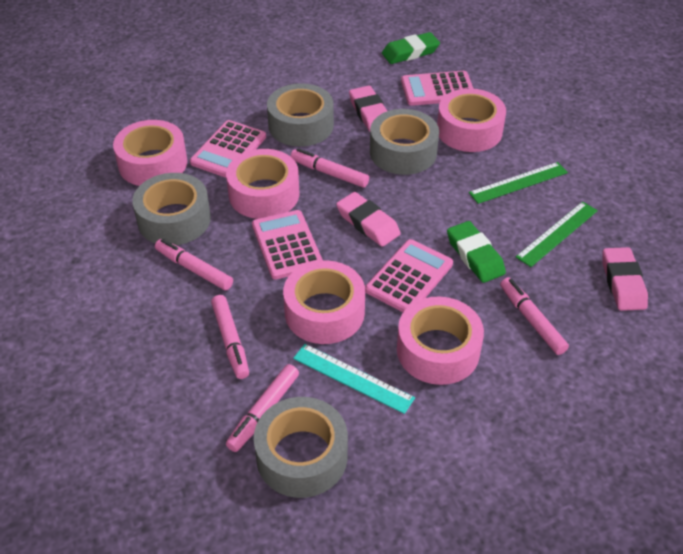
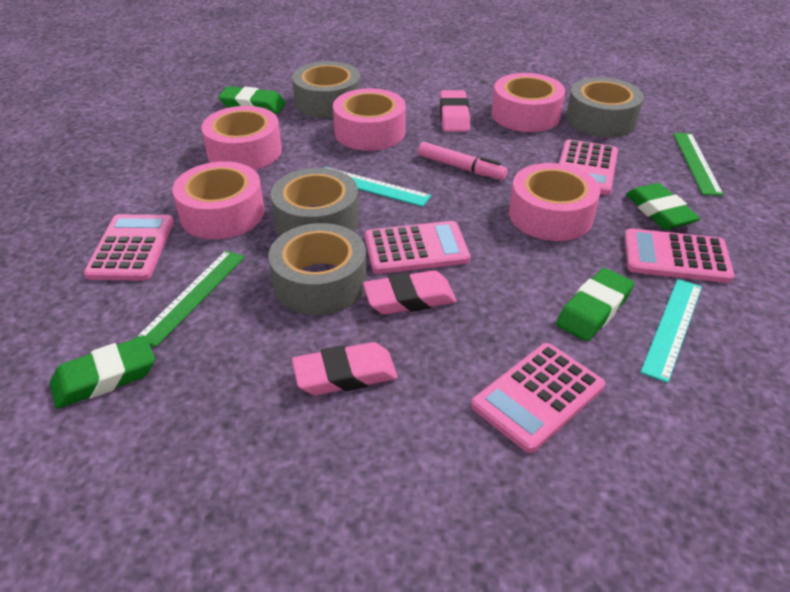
green eraser: 2 -> 4
pink calculator: 4 -> 5
pink marker: 5 -> 1
turquoise ruler: 1 -> 2

